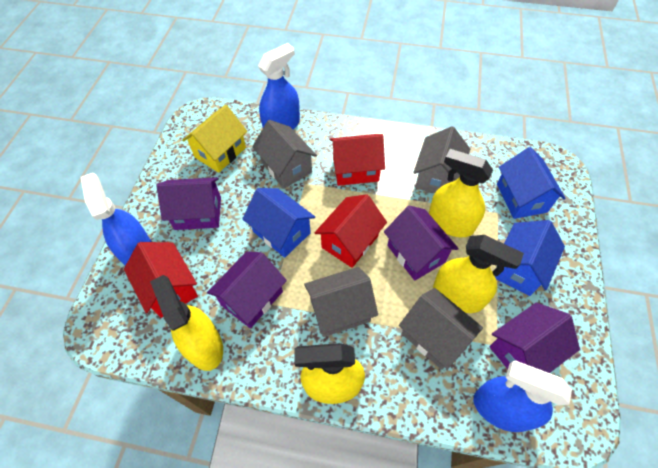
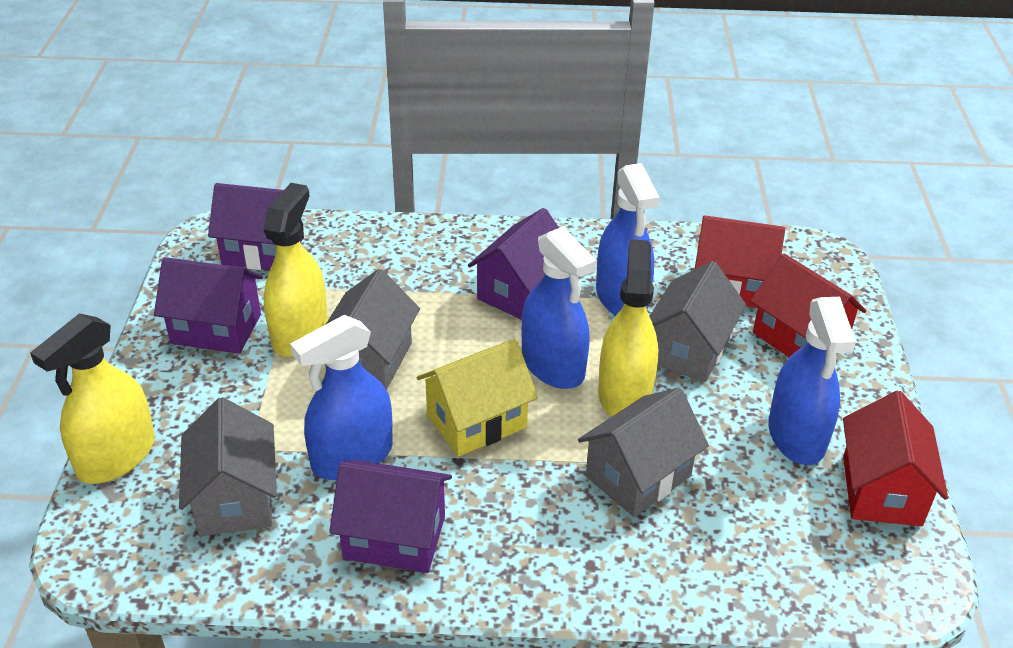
blue house: 3 -> 0
blue spray bottle: 3 -> 4
yellow spray bottle: 4 -> 3

